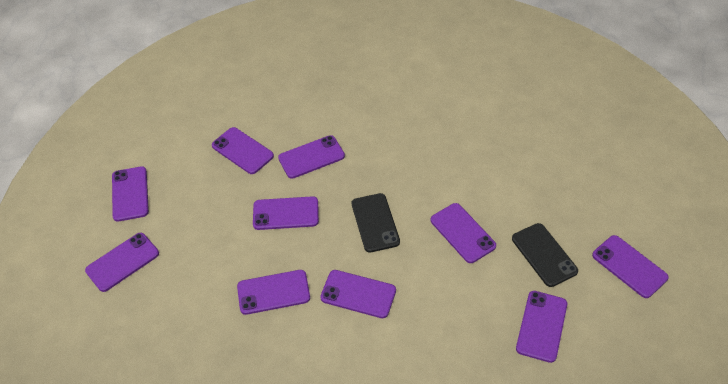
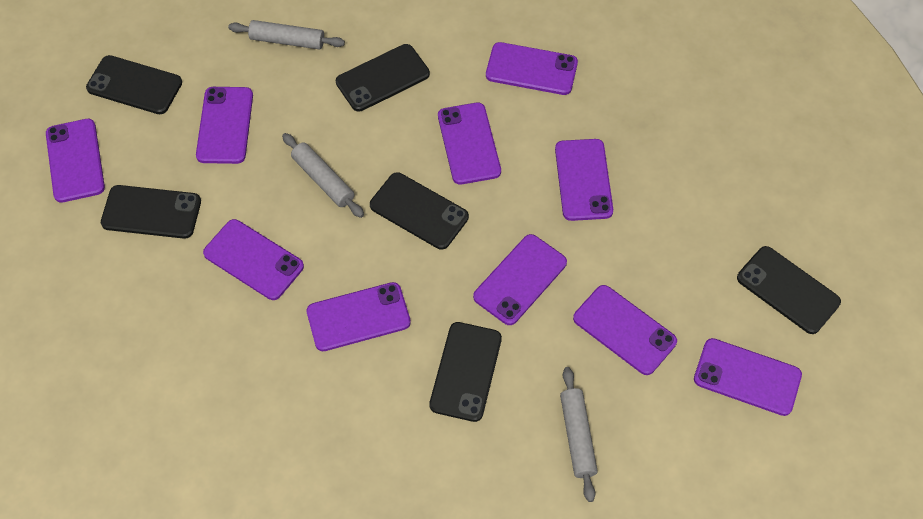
black phone: 2 -> 6
grey rolling pin: 0 -> 3

